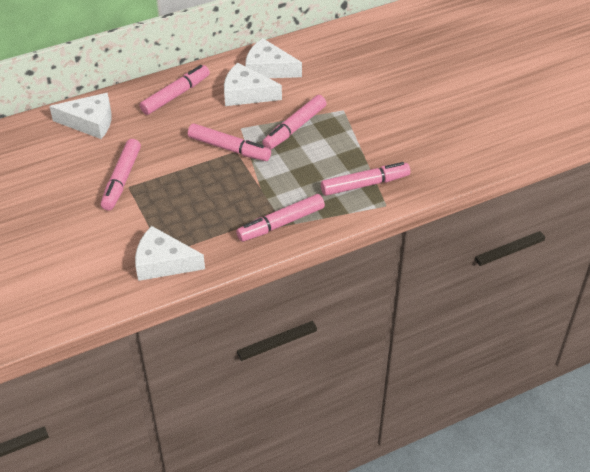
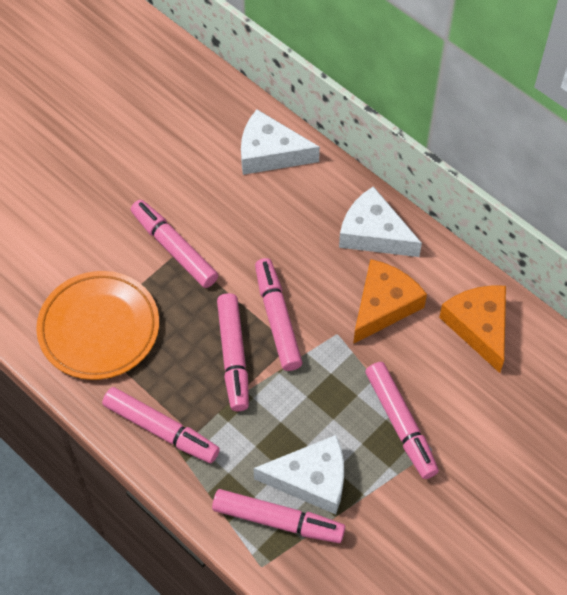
orange cheese: 0 -> 2
orange plate: 0 -> 1
white cheese: 4 -> 3

